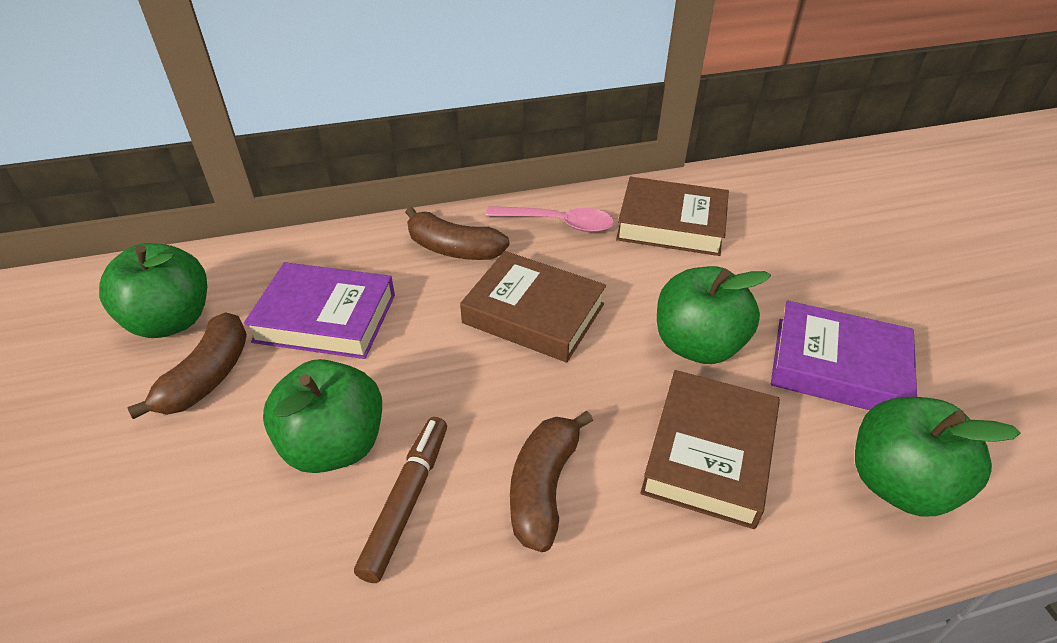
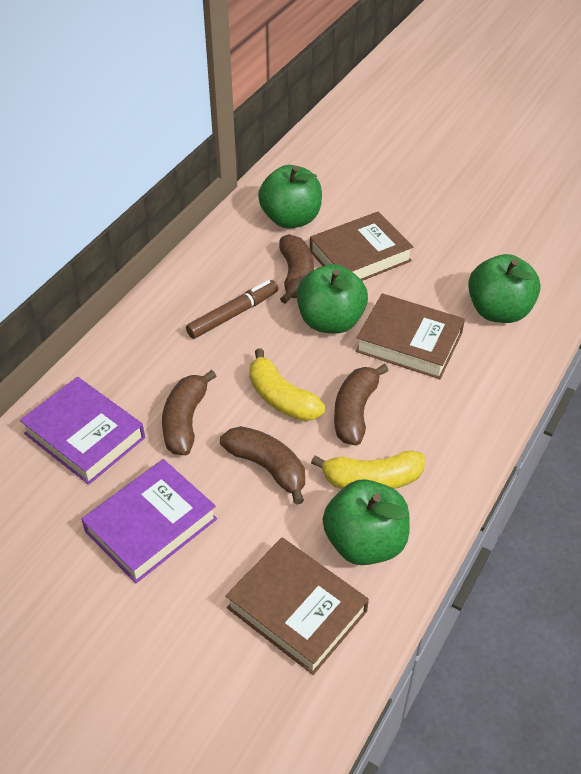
brown banana: 3 -> 4
pink spoon: 1 -> 0
yellow banana: 0 -> 2

